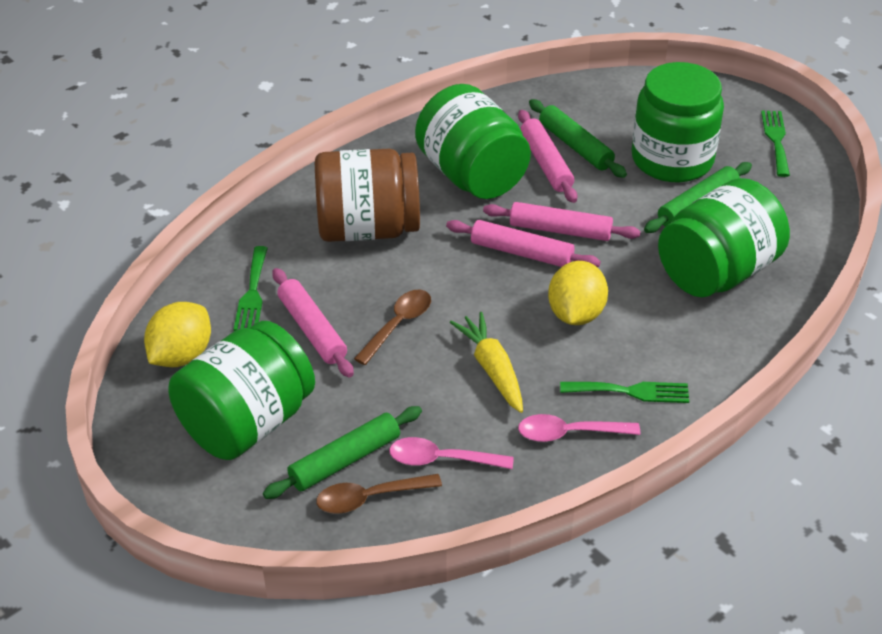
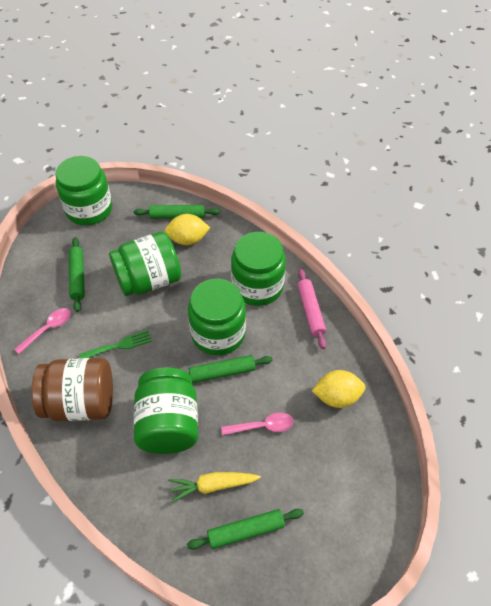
brown spoon: 2 -> 0
green fork: 3 -> 1
green jar: 4 -> 5
green rolling pin: 3 -> 4
pink rolling pin: 4 -> 1

